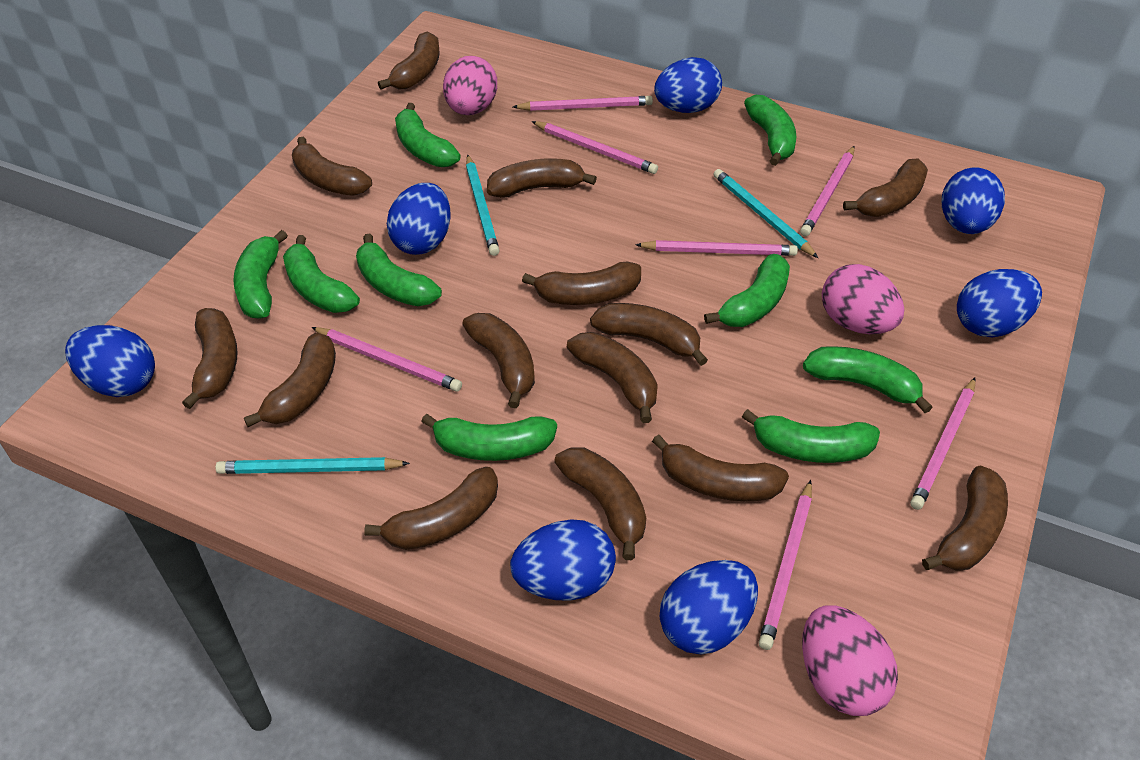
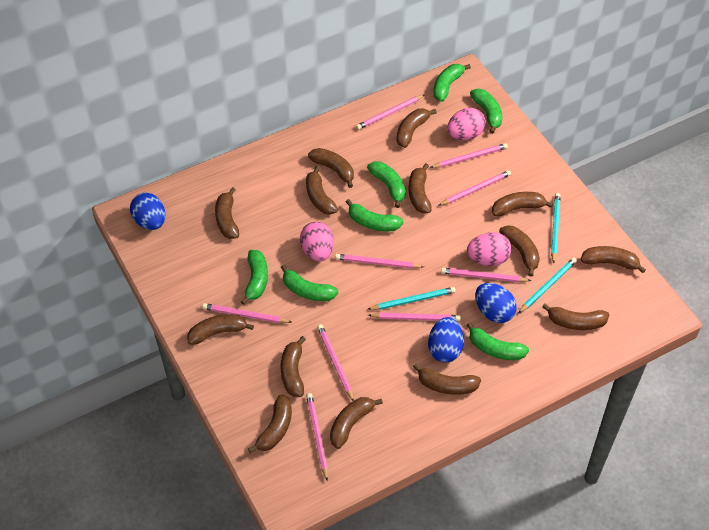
blue egg: 7 -> 3
green banana: 9 -> 7
pink pencil: 7 -> 9

